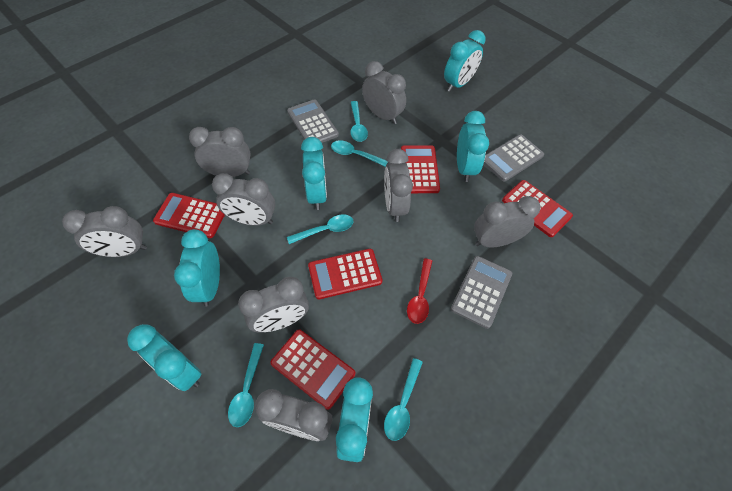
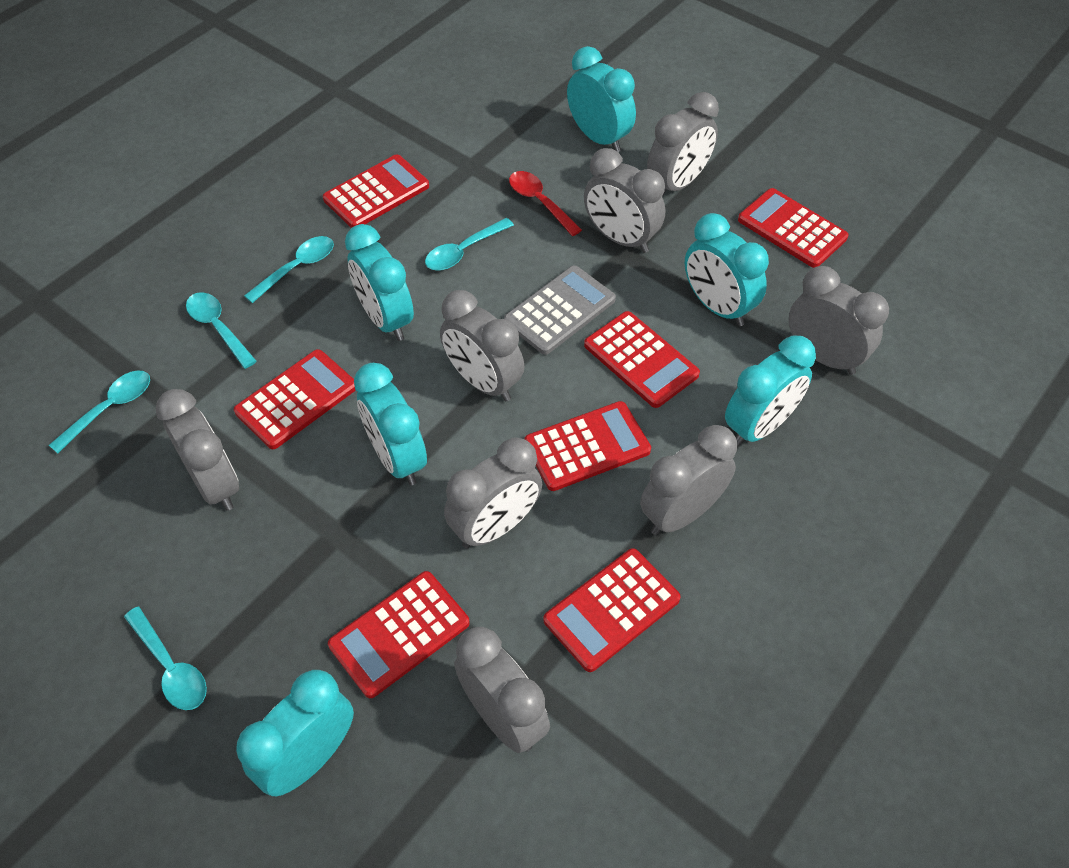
grey calculator: 3 -> 1
red calculator: 5 -> 7

